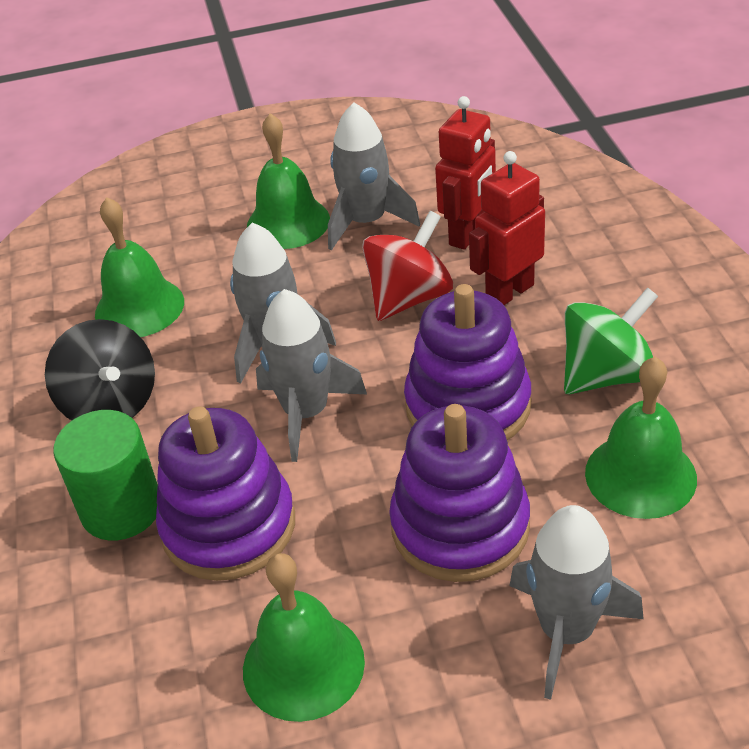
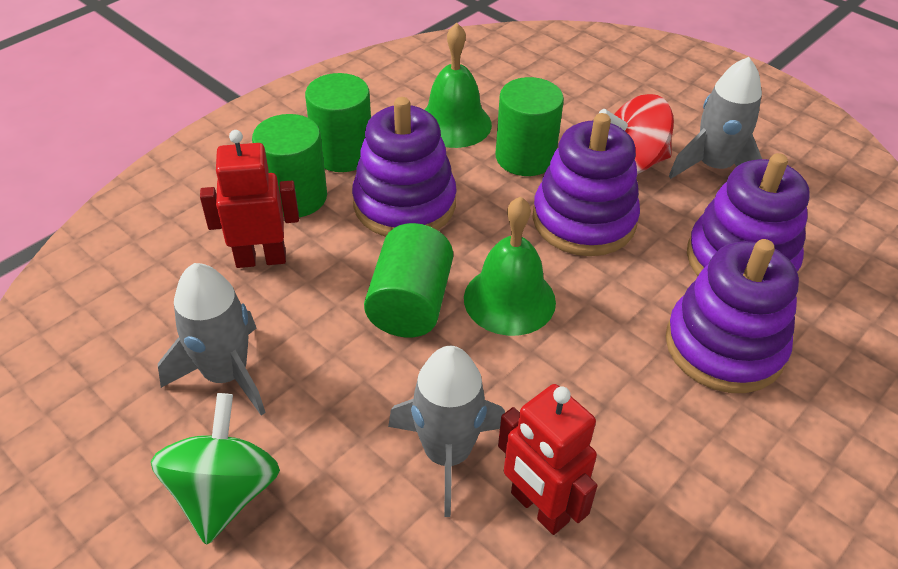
black spinning top: 1 -> 0
green bell: 4 -> 2
green cylinder: 1 -> 4
grey rocket: 4 -> 3
purple stacking toy: 3 -> 4

